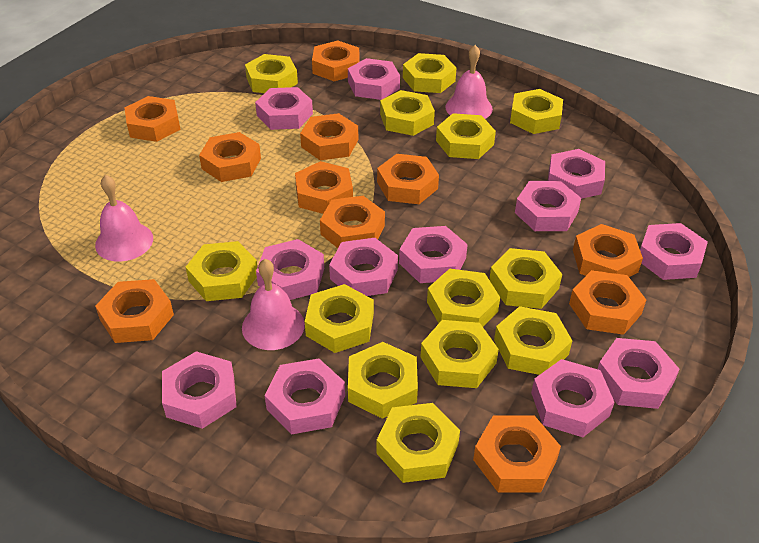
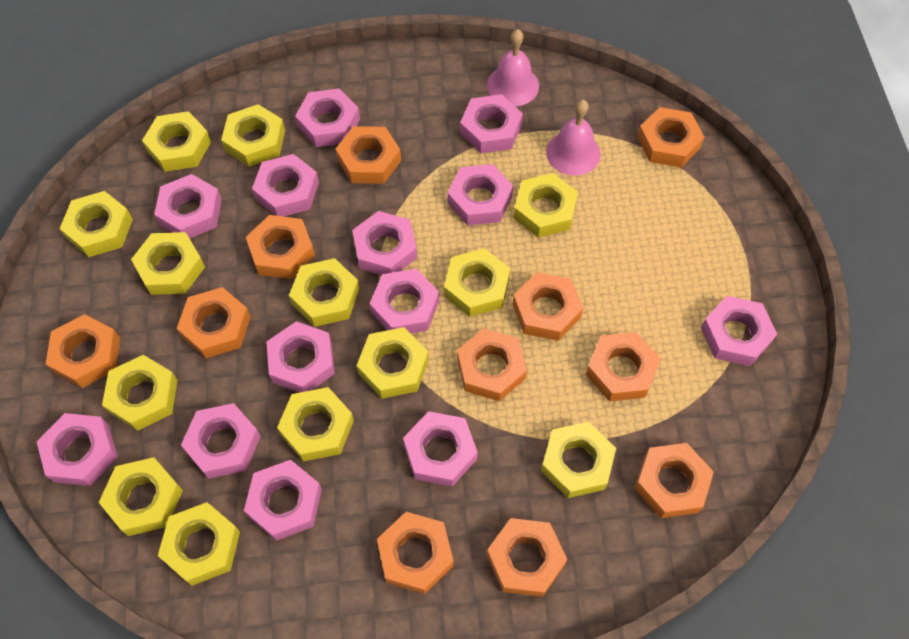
pink bell: 3 -> 2
pink nut: 12 -> 13

